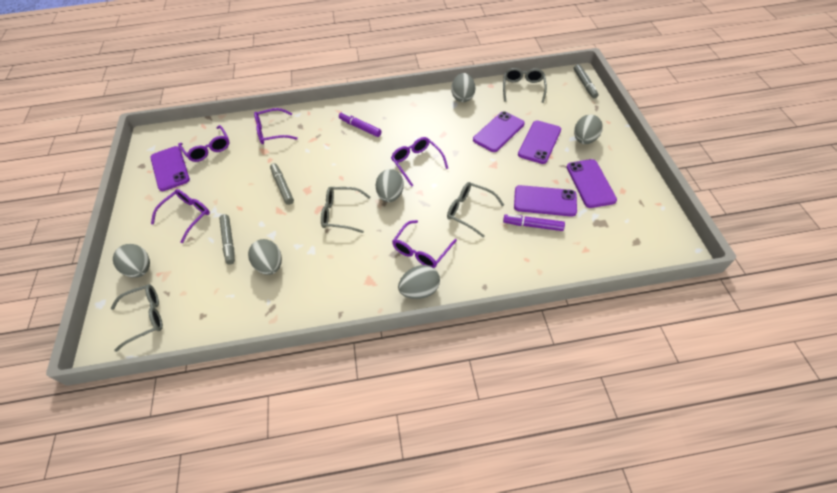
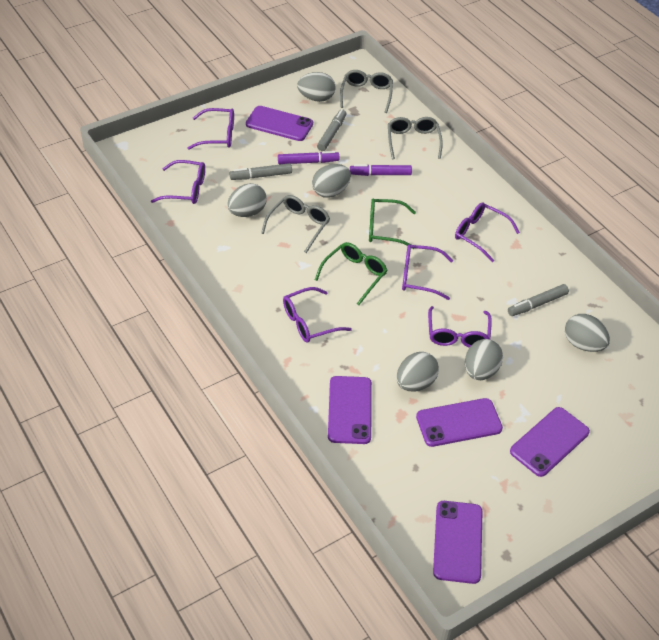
green glasses: 0 -> 2
grey glasses: 4 -> 3
purple glasses: 5 -> 6

